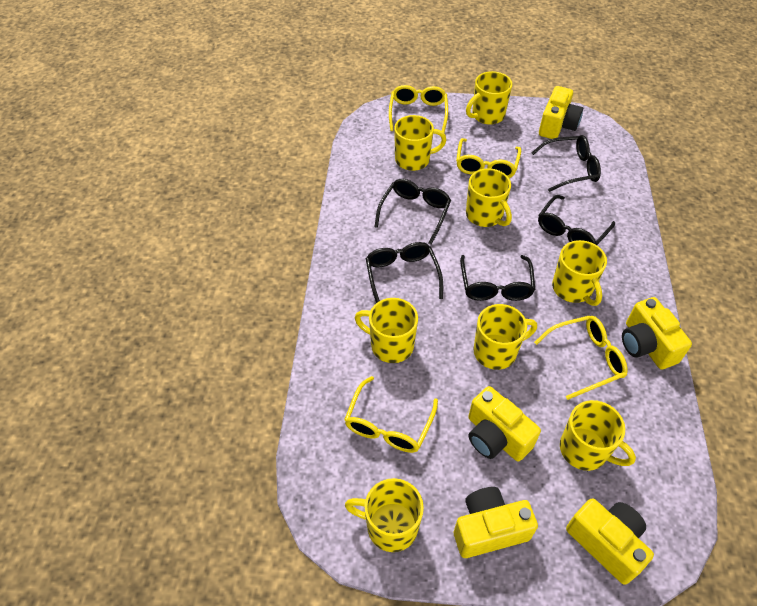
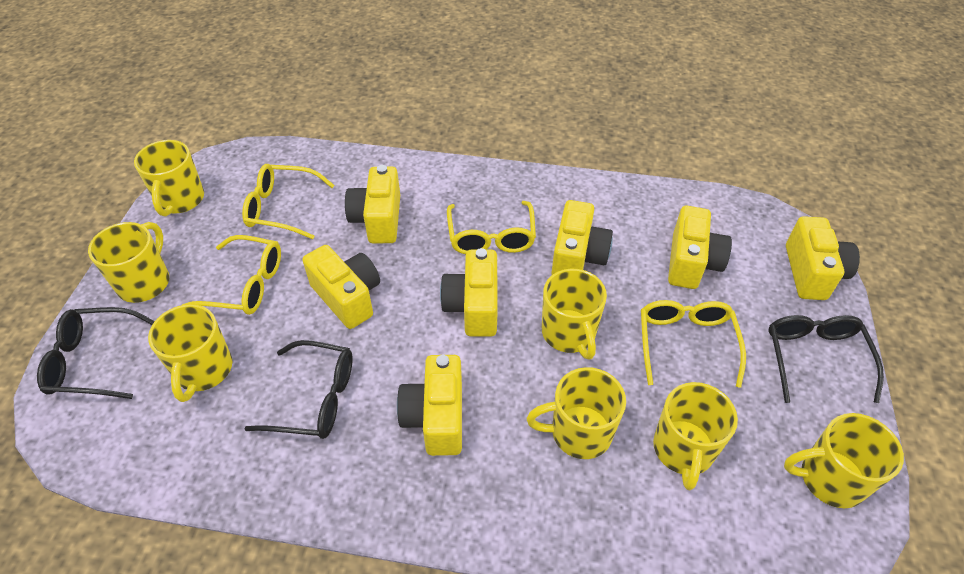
black glasses: 5 -> 3
yellow camera: 5 -> 7
yellow mug: 8 -> 7

